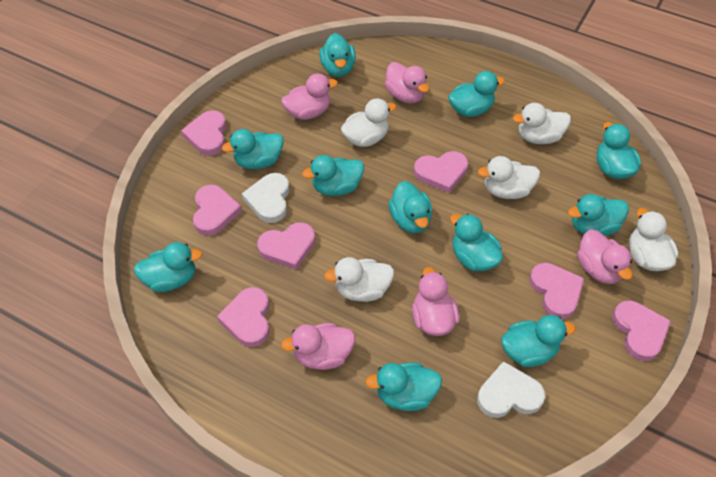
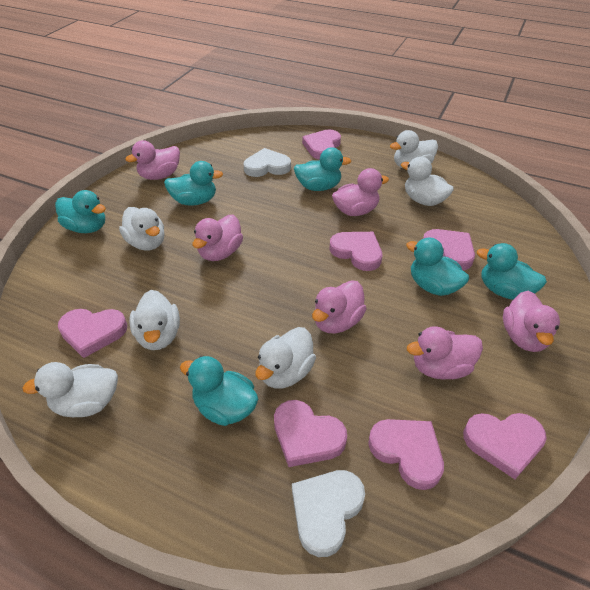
pink duck: 5 -> 6
turquoise duck: 11 -> 6
white duck: 5 -> 6

